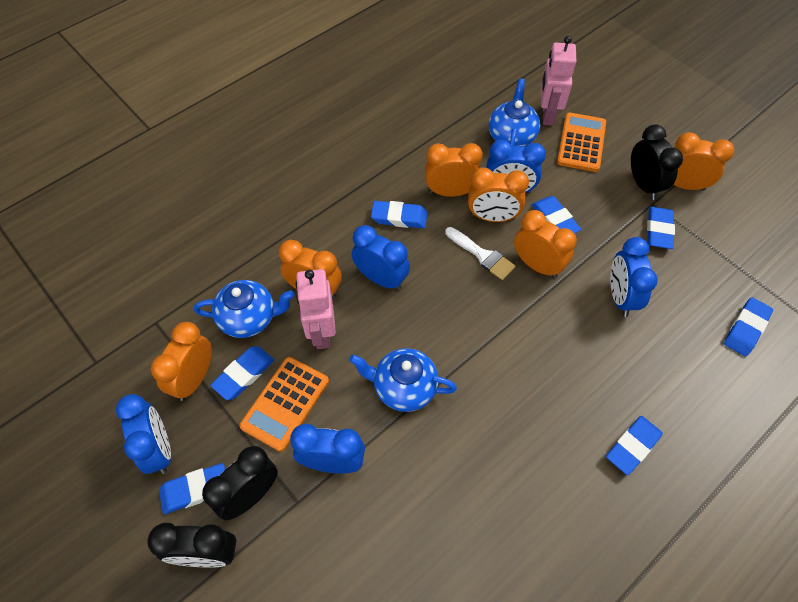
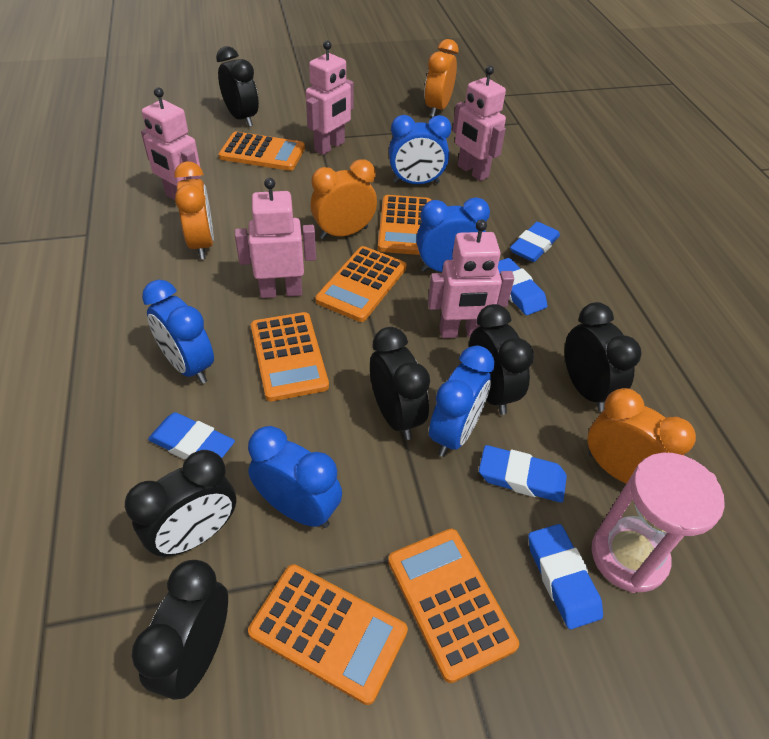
black clock: 3 -> 6
blue eraser: 7 -> 5
blue teapot: 3 -> 0
orange calculator: 2 -> 6
orange clock: 6 -> 4
pink hourglass: 0 -> 1
pink robot: 2 -> 5
white brush: 1 -> 0

